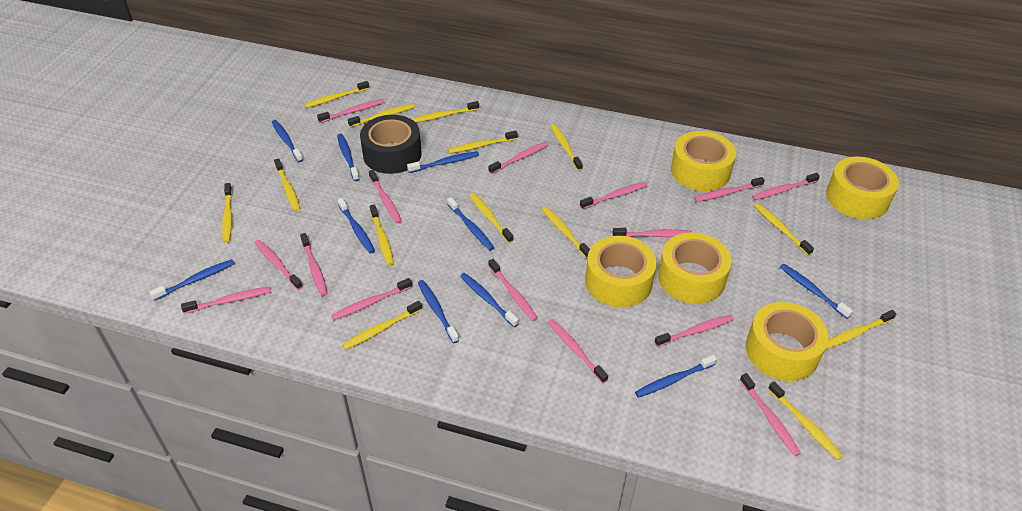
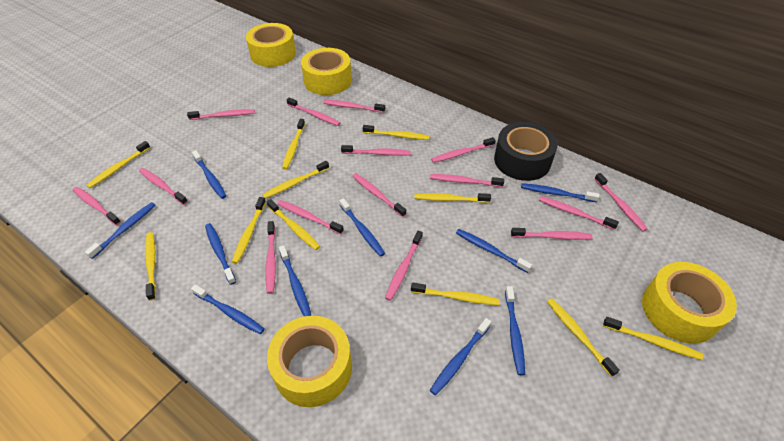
yellow tape: 5 -> 4
yellow toothbrush: 14 -> 11

